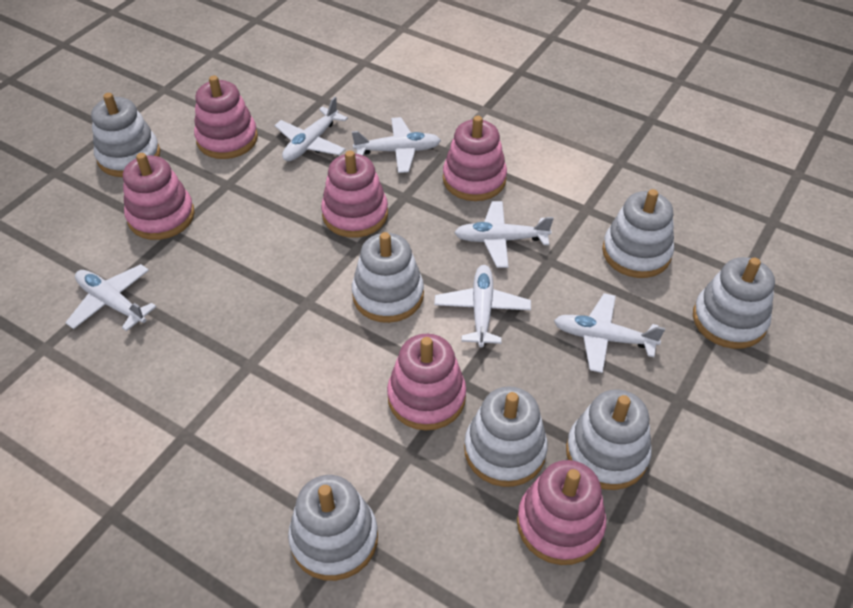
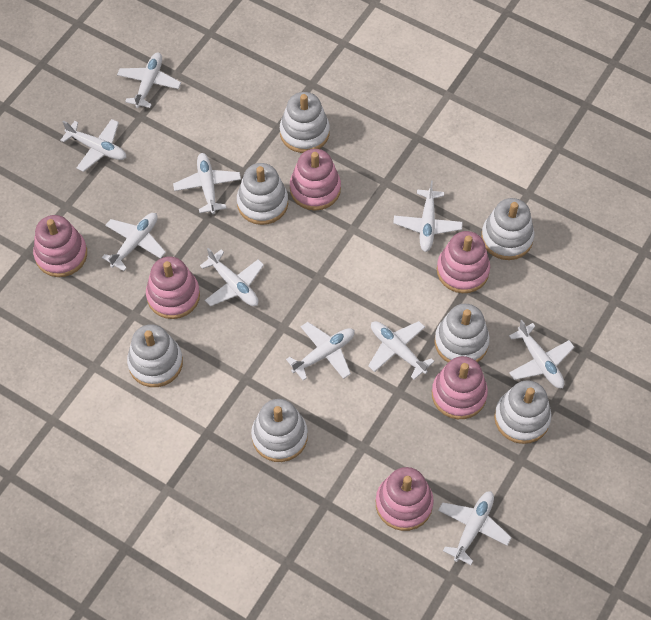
white plane: 6 -> 10

